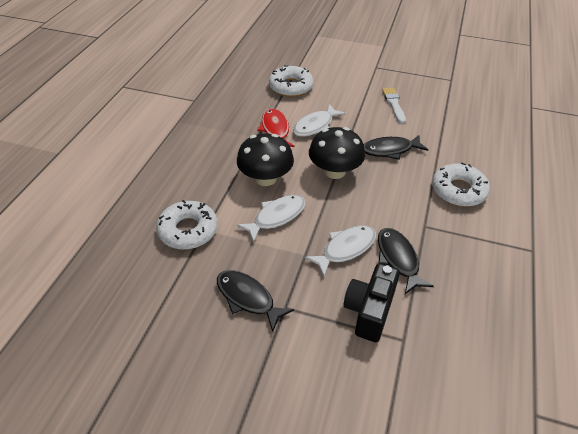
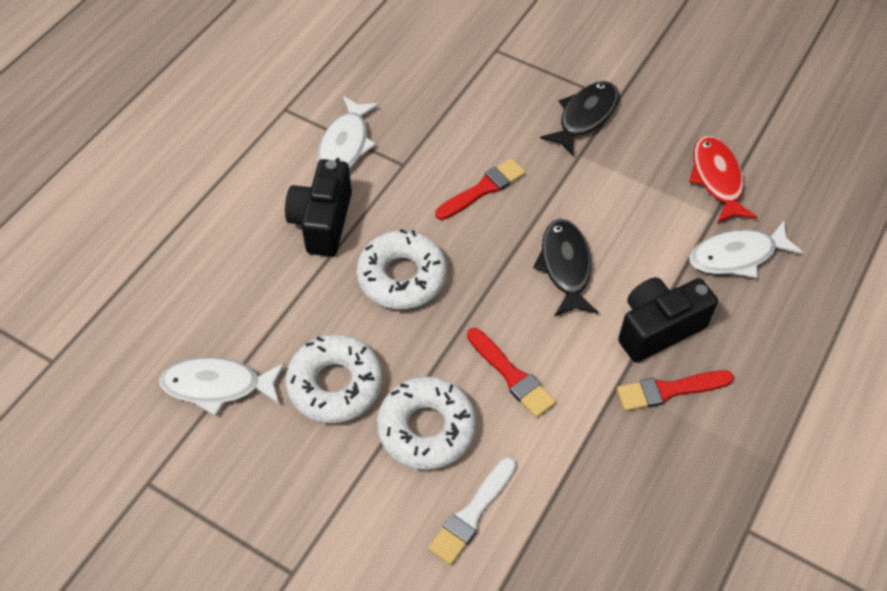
black camera: 1 -> 2
black fish: 3 -> 2
black mushroom: 2 -> 0
red brush: 0 -> 3

